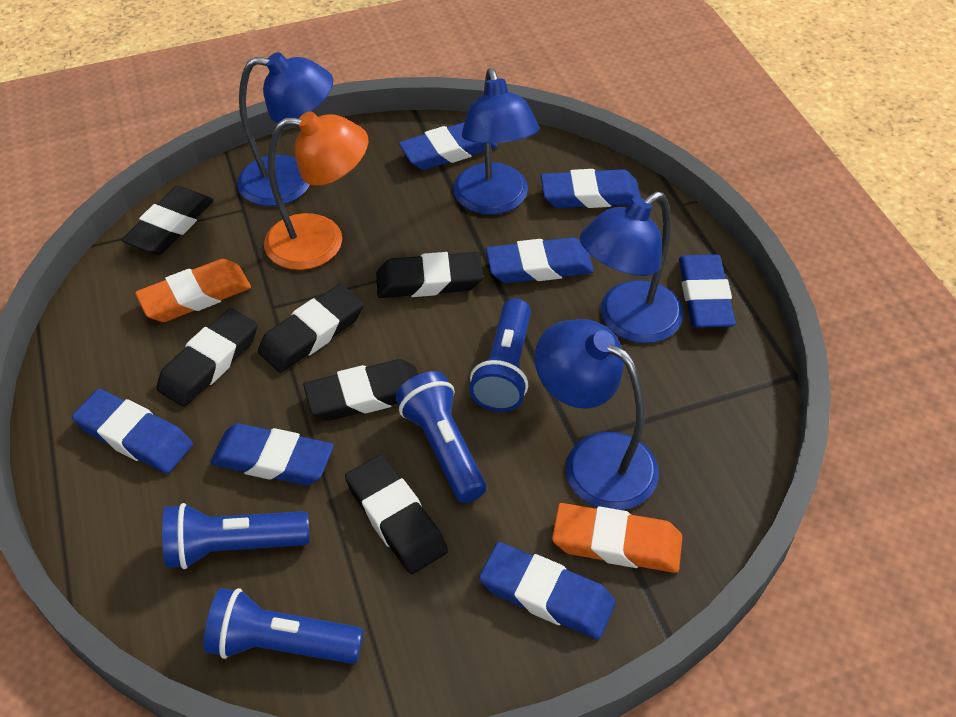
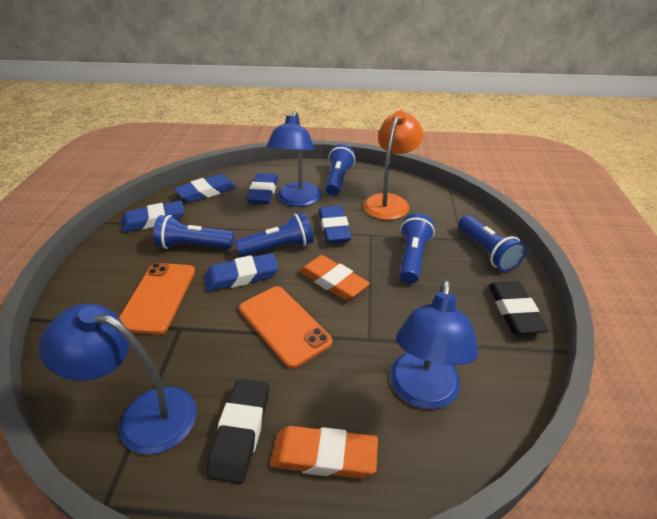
black eraser: 6 -> 2
blue eraser: 7 -> 5
blue flashlight: 4 -> 5
blue lamp: 4 -> 3
orange phone: 0 -> 2

